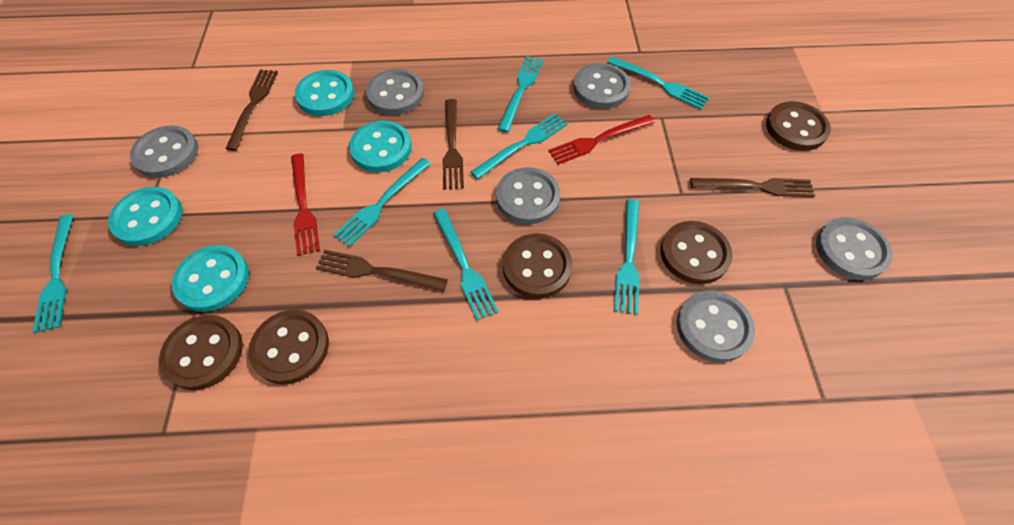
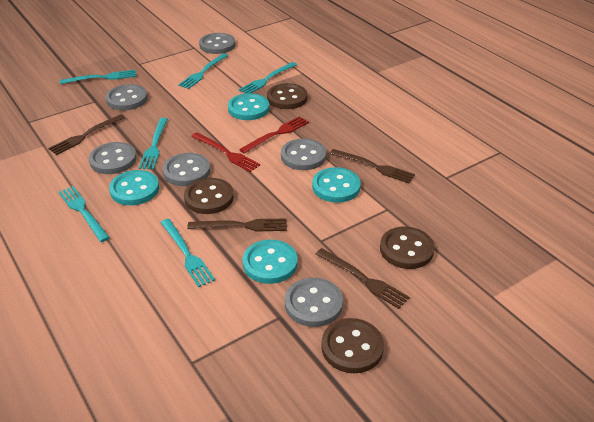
brown button: 5 -> 4
turquoise fork: 7 -> 6

